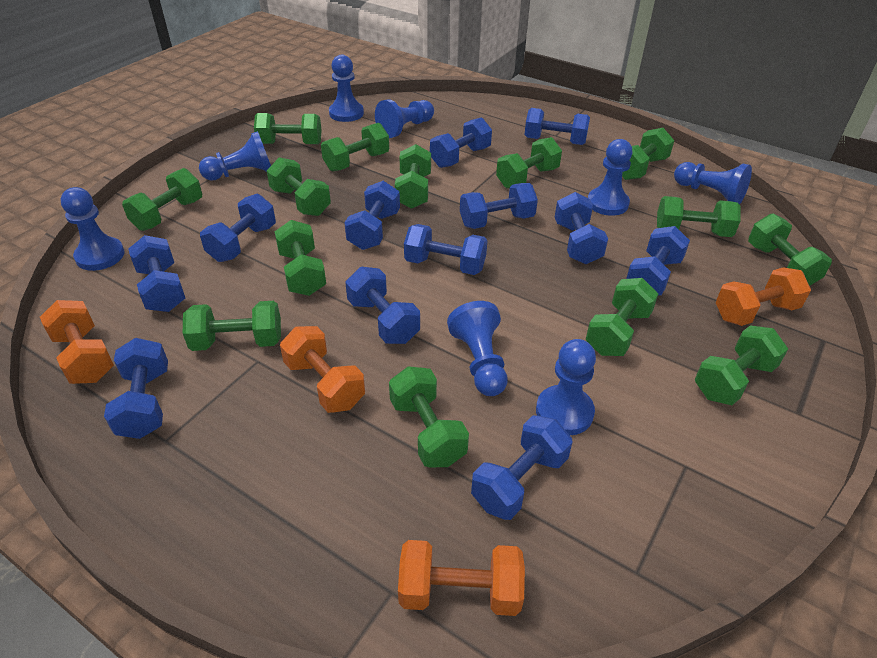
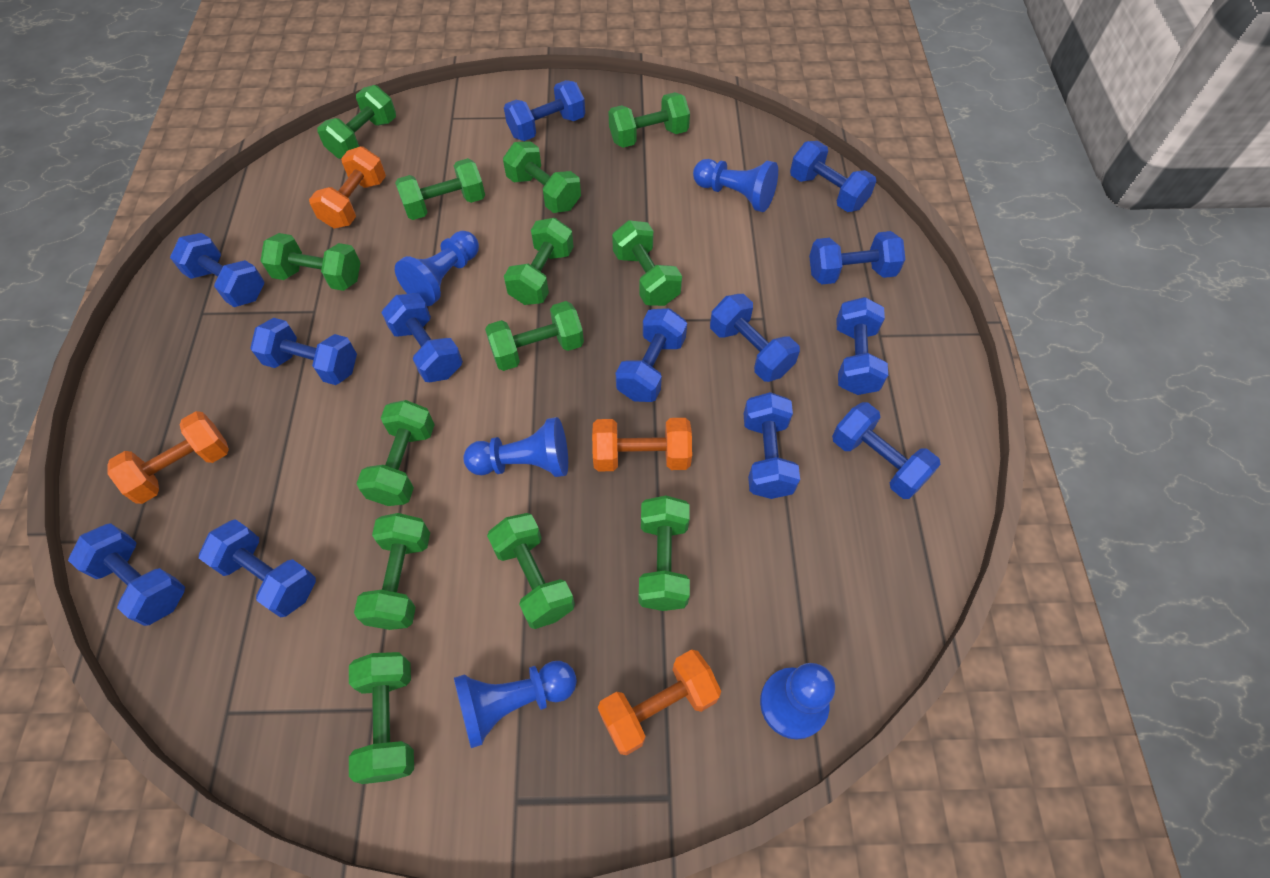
blue dumbbell: 12 -> 13
blue pawn: 8 -> 5
green dumbbell: 14 -> 13

